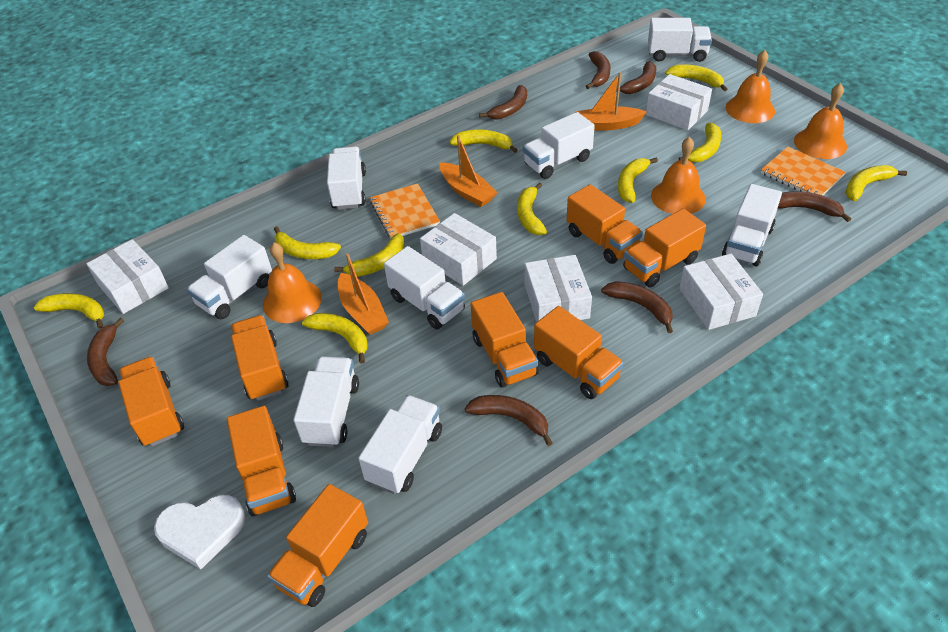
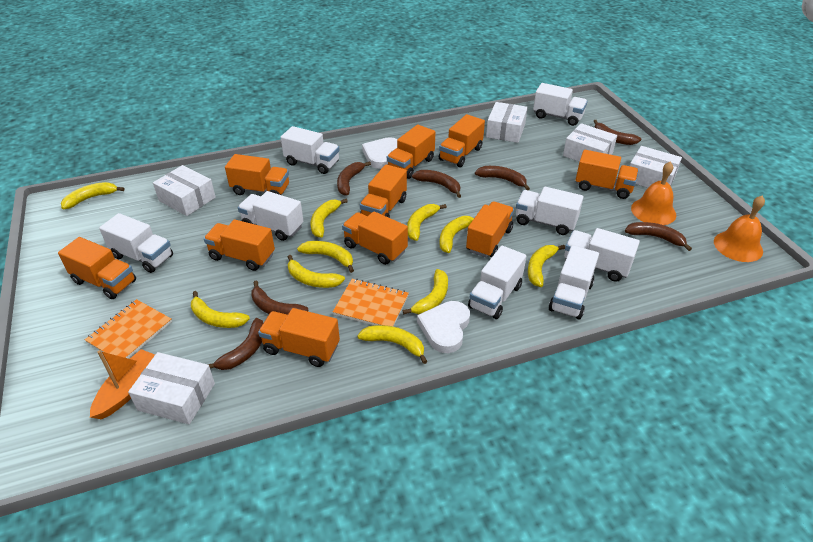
orange bell: 4 -> 2
orange boat: 3 -> 1
orange truck: 8 -> 10
white heart: 1 -> 2

